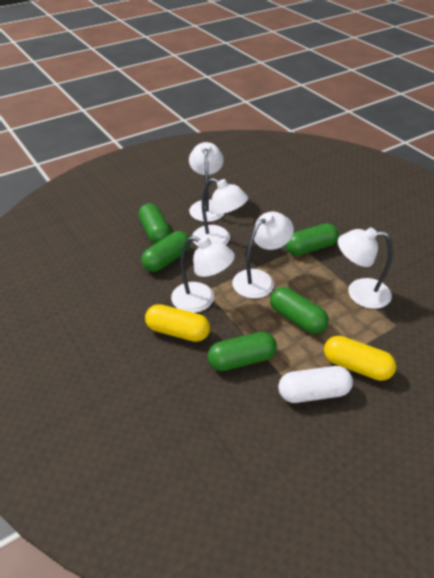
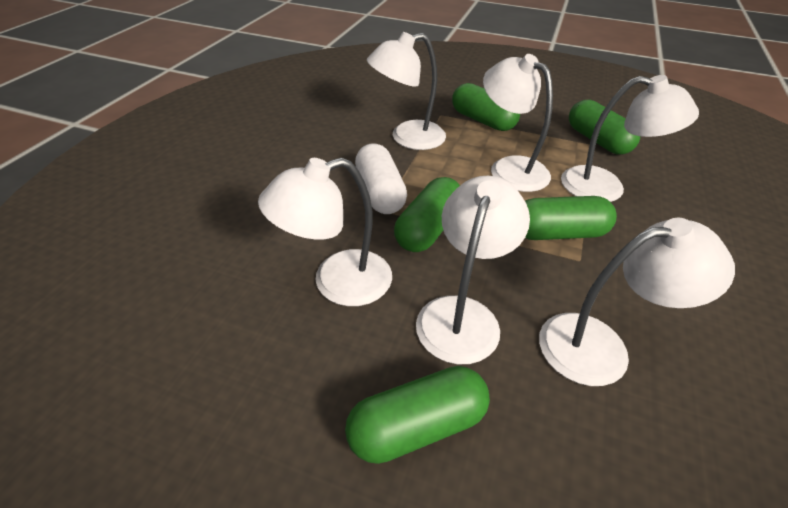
white lamp: 5 -> 6
yellow capsule: 2 -> 0

